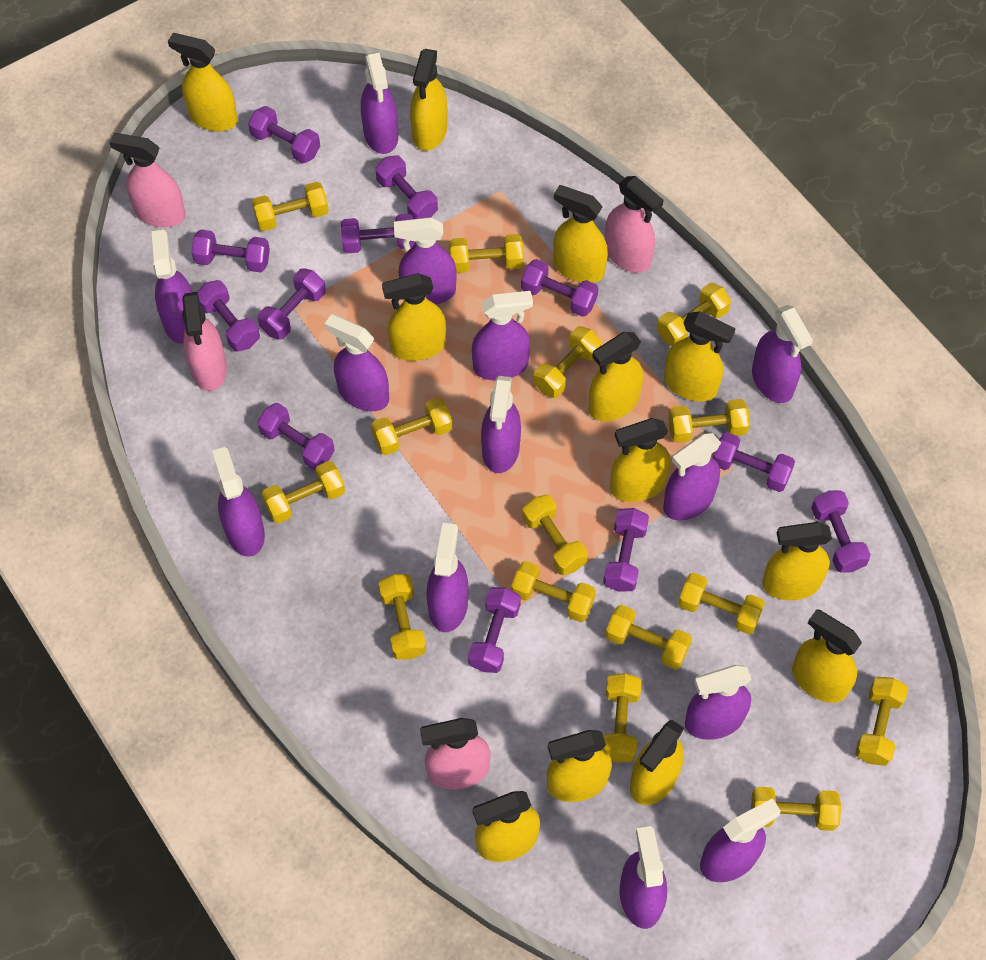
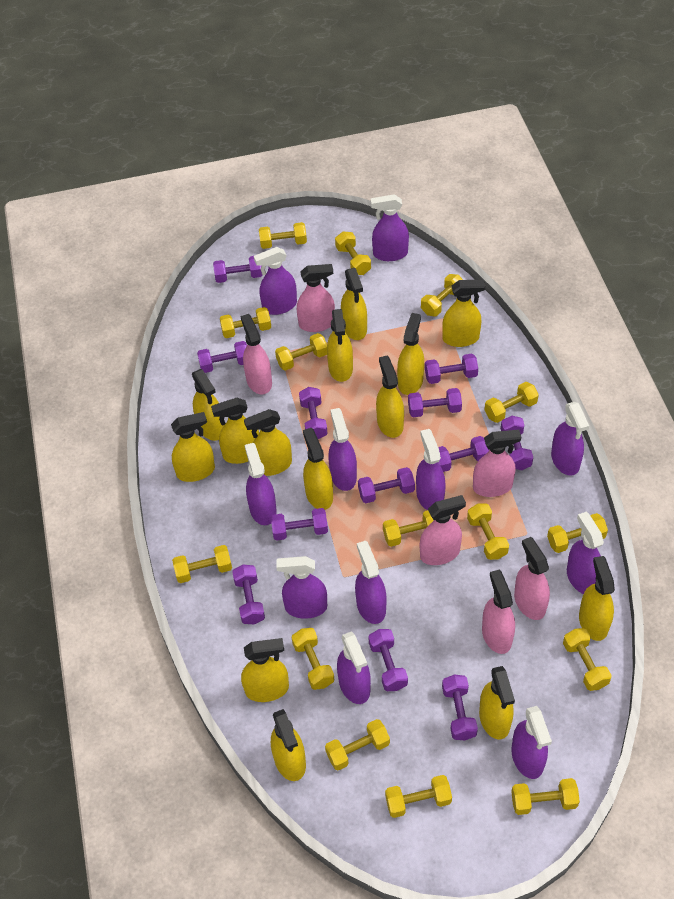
pink spray bottle: 4 -> 6
purple spray bottle: 13 -> 11
yellow spray bottle: 12 -> 14

